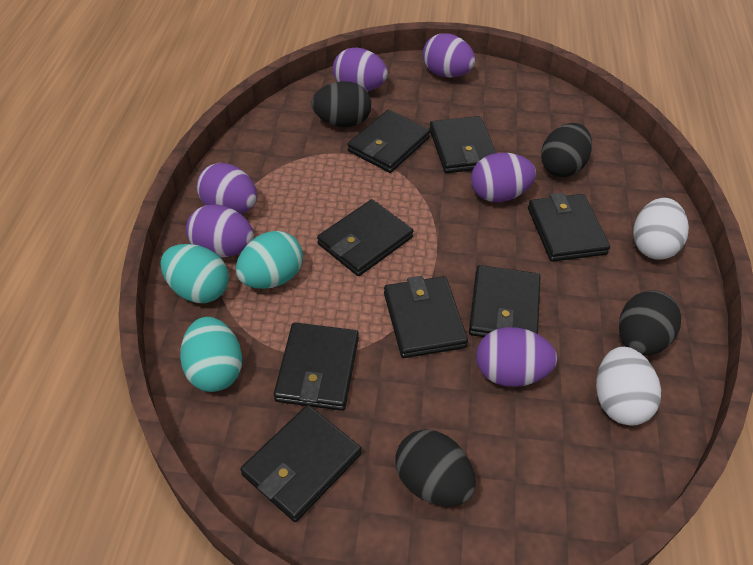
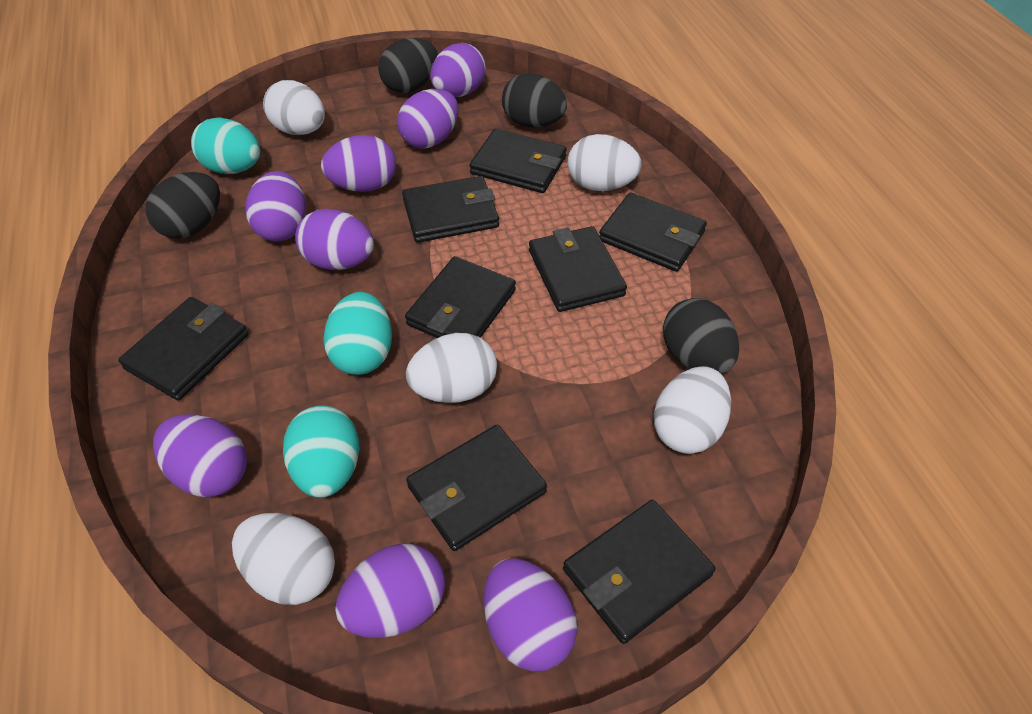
purple egg: 6 -> 8
white egg: 2 -> 5

